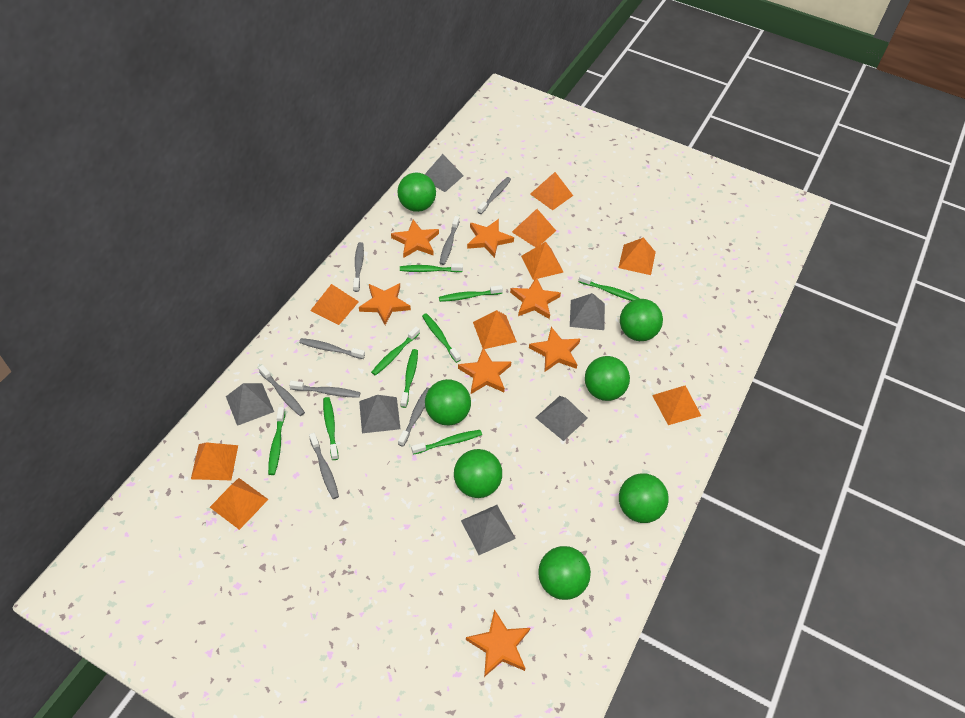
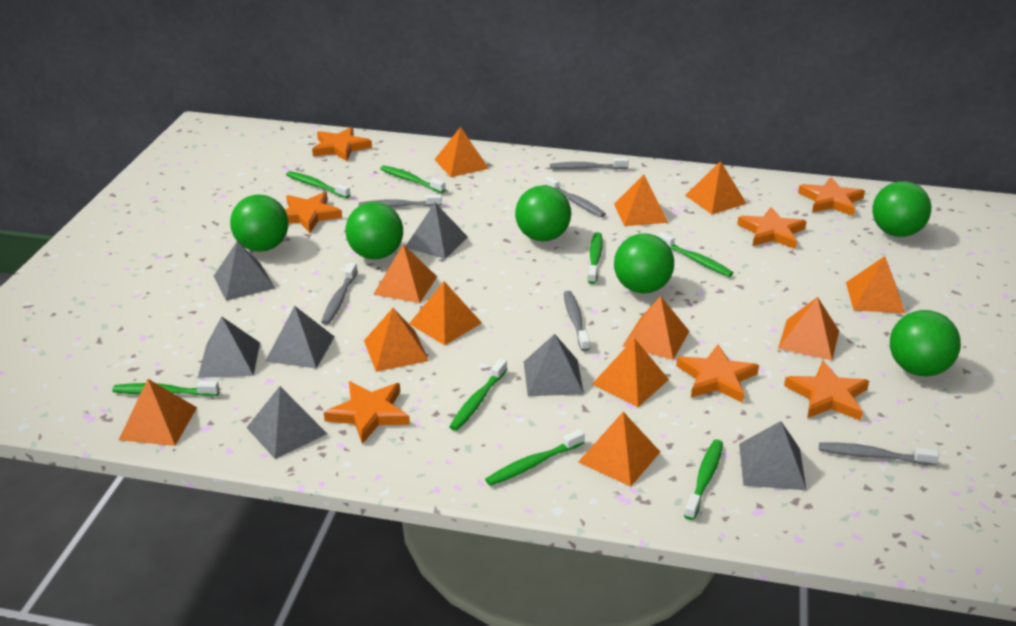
green ball: 7 -> 6
green toothbrush: 9 -> 8
grey pyramid: 6 -> 7
grey toothbrush: 8 -> 6
orange pyramid: 9 -> 12

